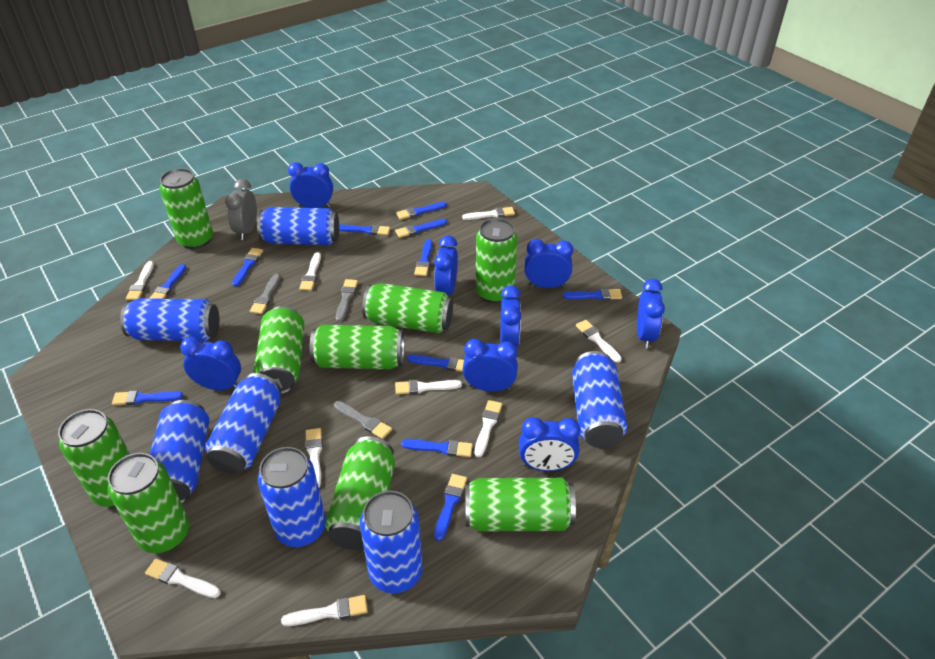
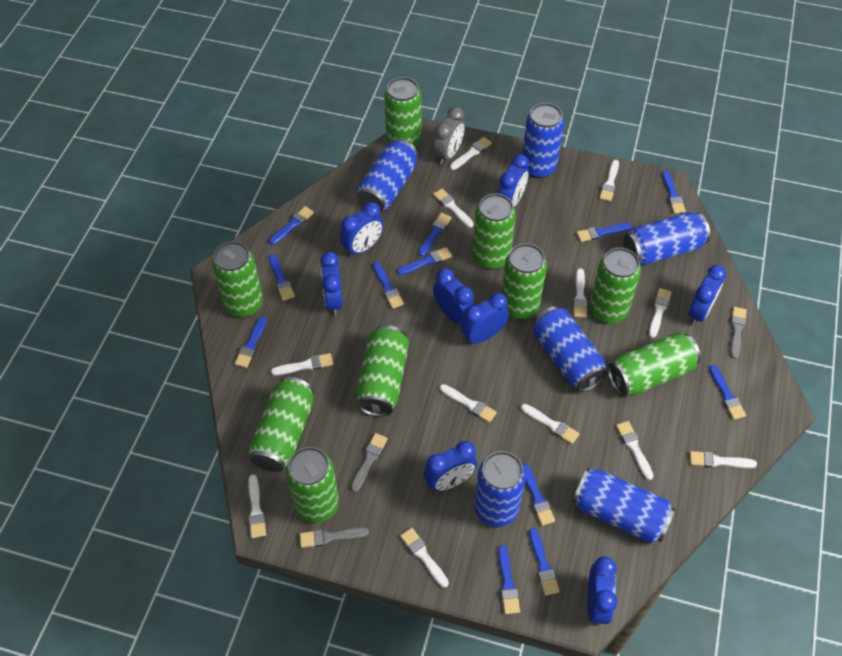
blue brush: 11 -> 12
blue can: 7 -> 6
white brush: 9 -> 12

